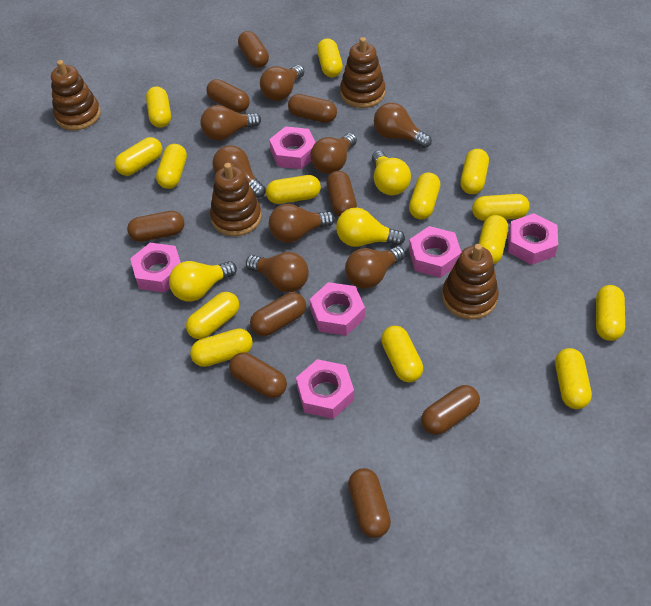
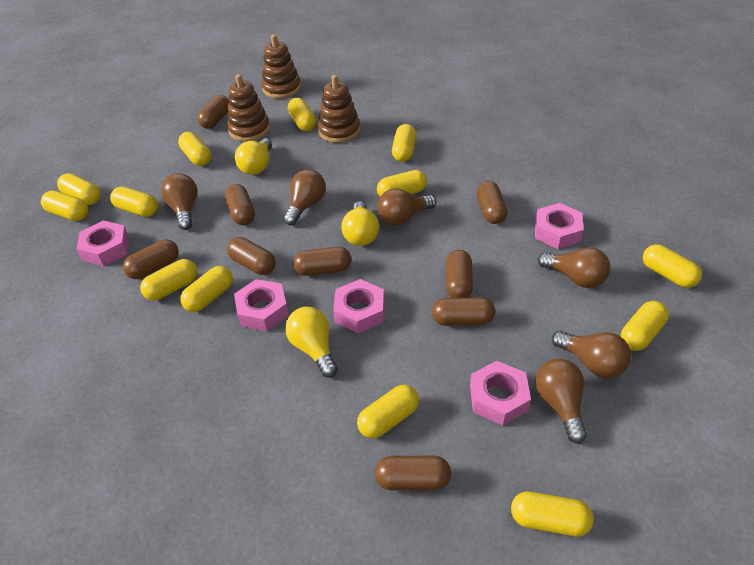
brown light bulb: 8 -> 6
brown stacking toy: 4 -> 3
pink nut: 6 -> 5
yellow capsule: 14 -> 13

